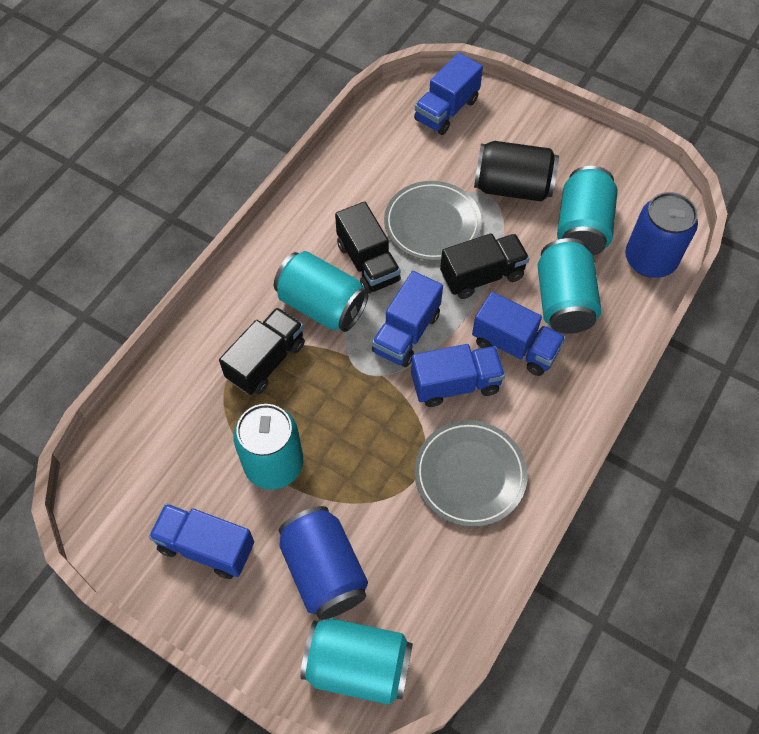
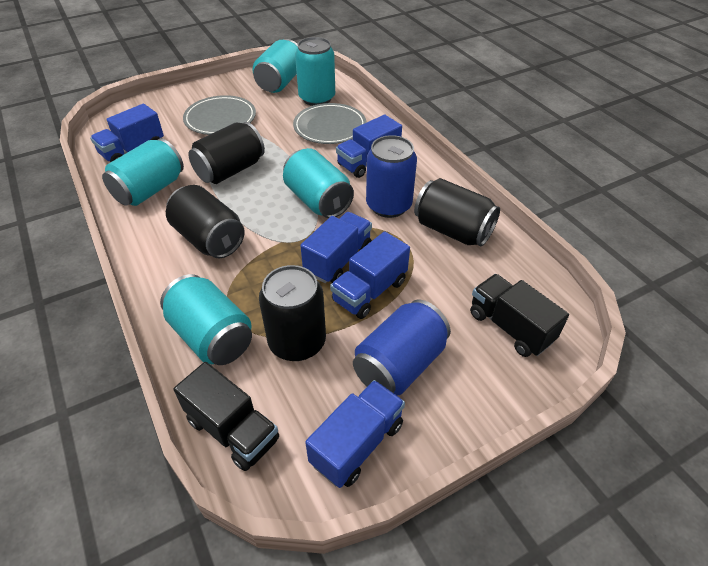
black can: 1 -> 4
black truck: 3 -> 2

